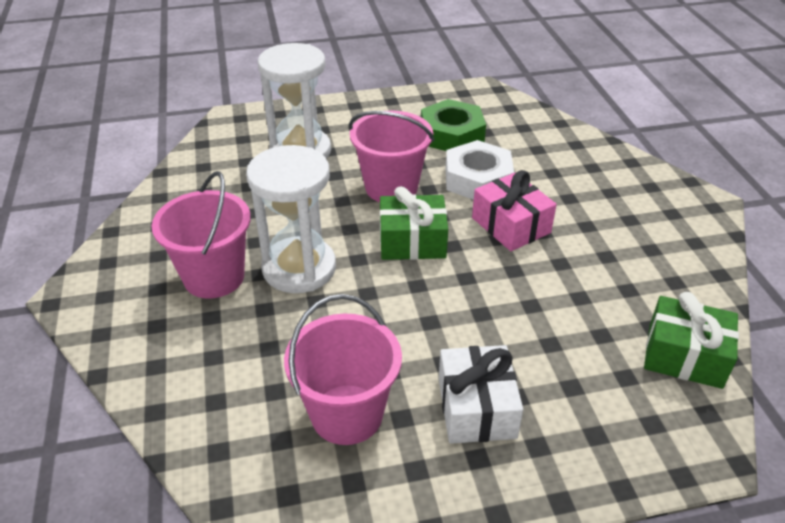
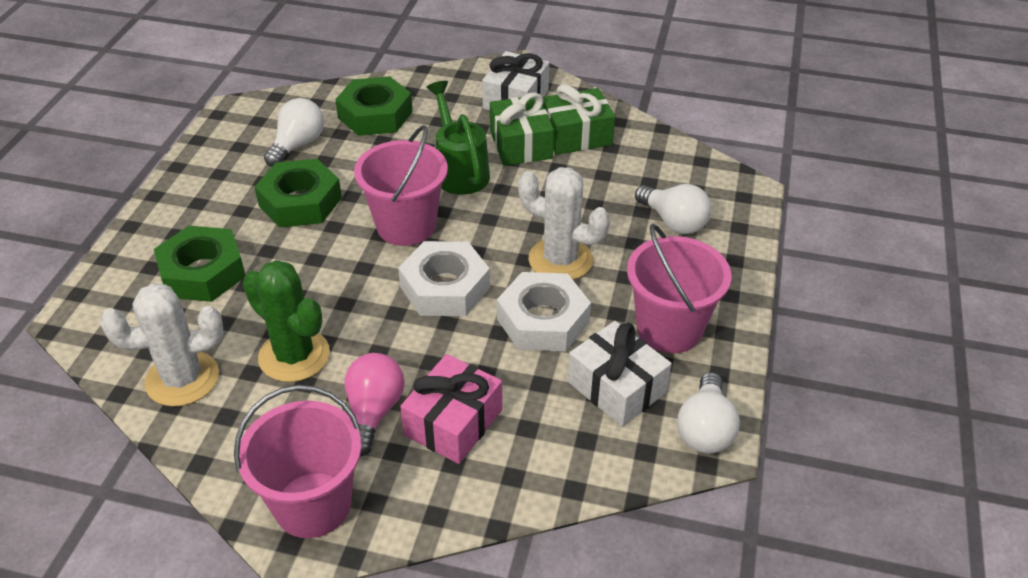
green cactus: 0 -> 1
green nut: 1 -> 3
green watering can: 0 -> 1
pink light bulb: 0 -> 1
white cactus: 0 -> 2
white gift: 1 -> 2
white hourglass: 2 -> 0
white light bulb: 0 -> 3
white nut: 1 -> 2

